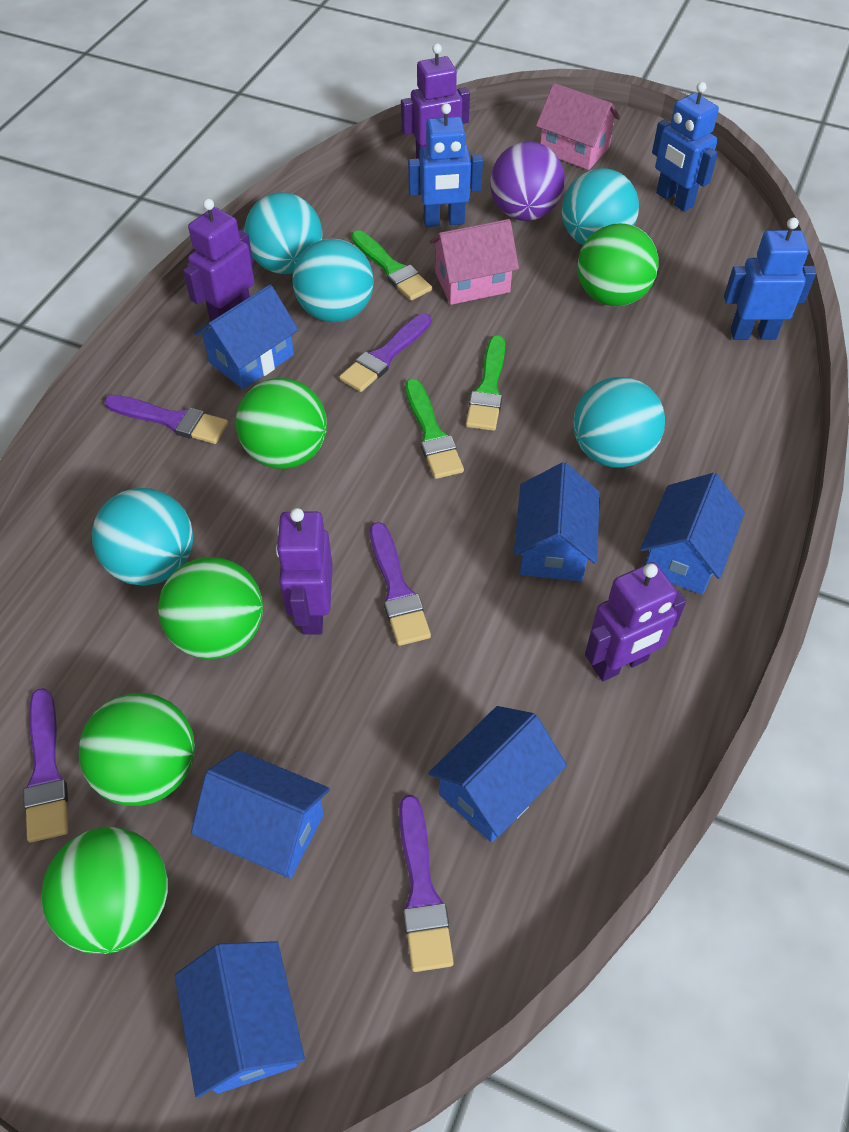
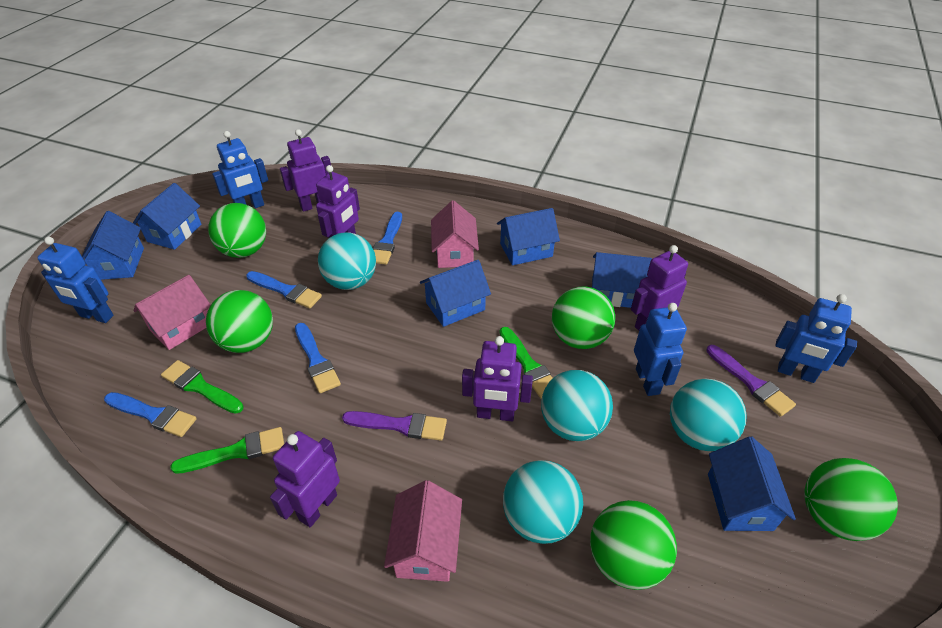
blue brush: 0 -> 4
blue robot: 3 -> 4
pink house: 2 -> 3
purple ball: 1 -> 0
purple brush: 5 -> 2
purple robot: 4 -> 5
turquoise ball: 5 -> 4

